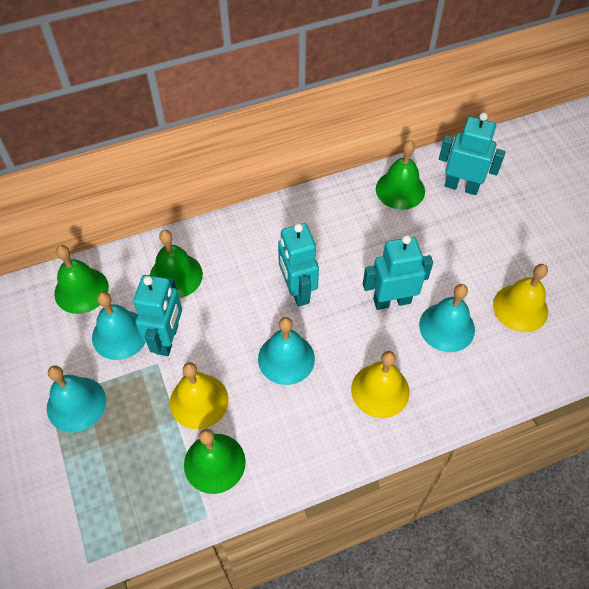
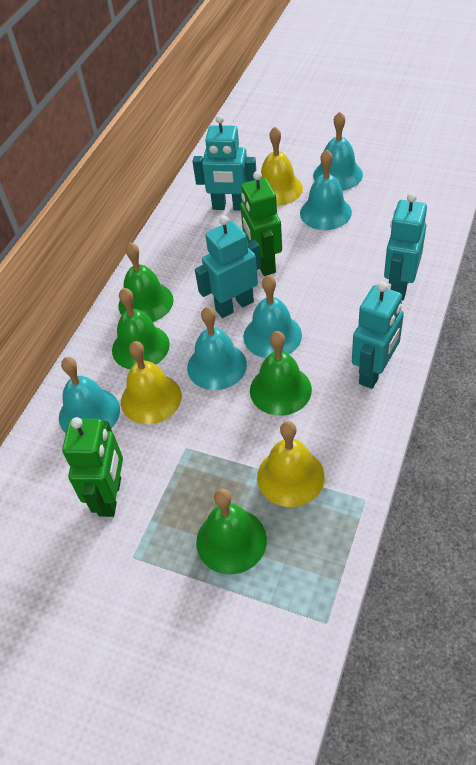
green robot: 0 -> 2
turquoise bell: 4 -> 5

